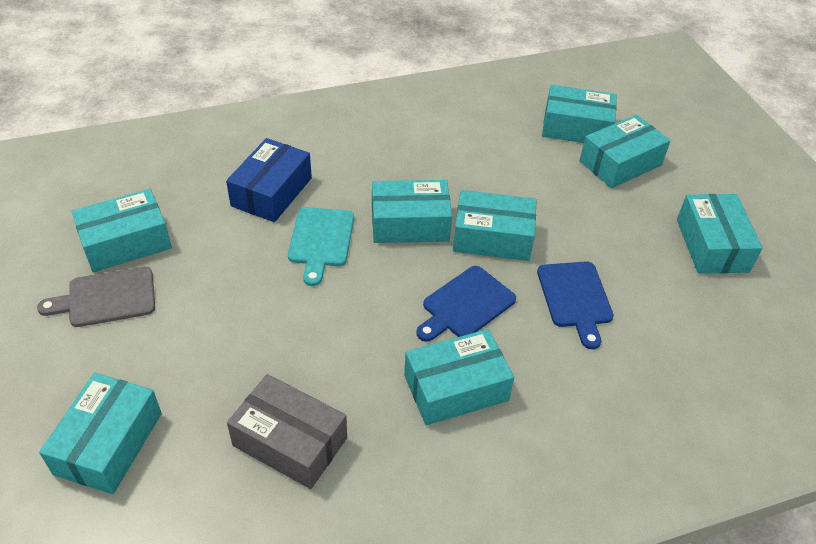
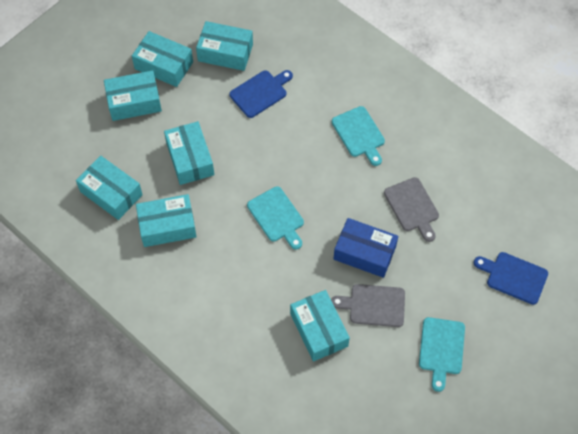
grey box: 1 -> 0
grey cutting board: 1 -> 2
turquoise box: 8 -> 7
turquoise cutting board: 1 -> 3

